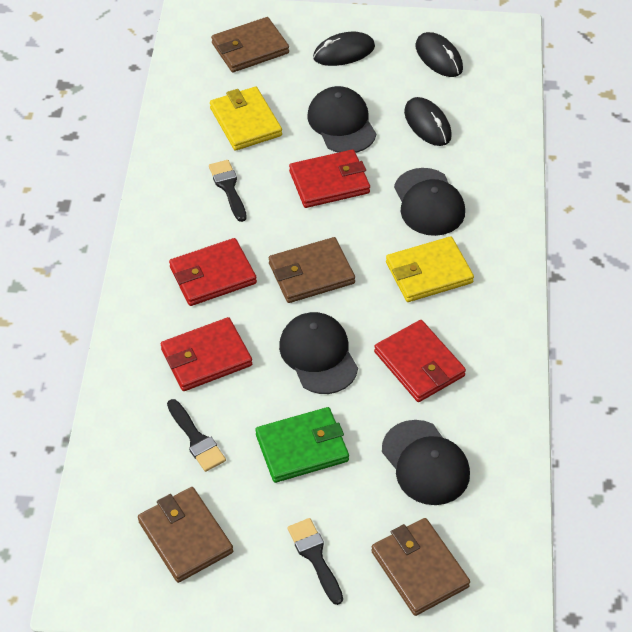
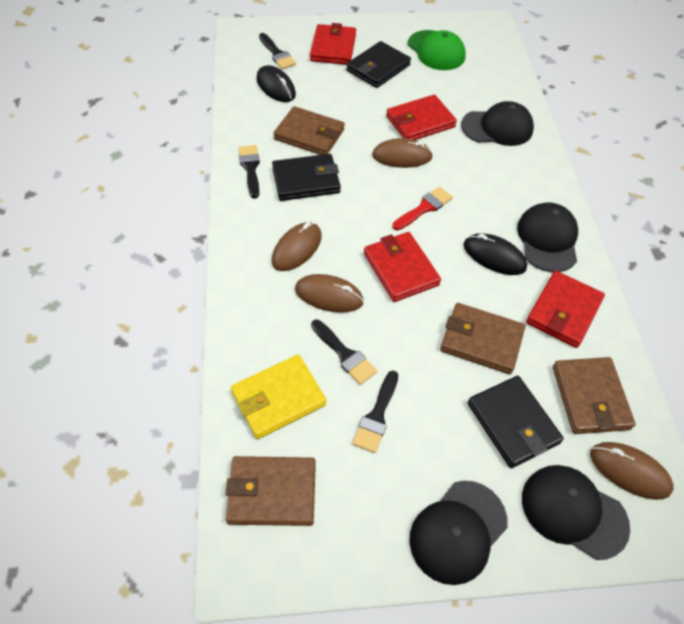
black brush: 3 -> 4
black mouse: 3 -> 2
black wallet: 0 -> 3
brown mouse: 0 -> 4
green cap: 0 -> 1
green wallet: 1 -> 0
red brush: 0 -> 1
yellow wallet: 2 -> 1

